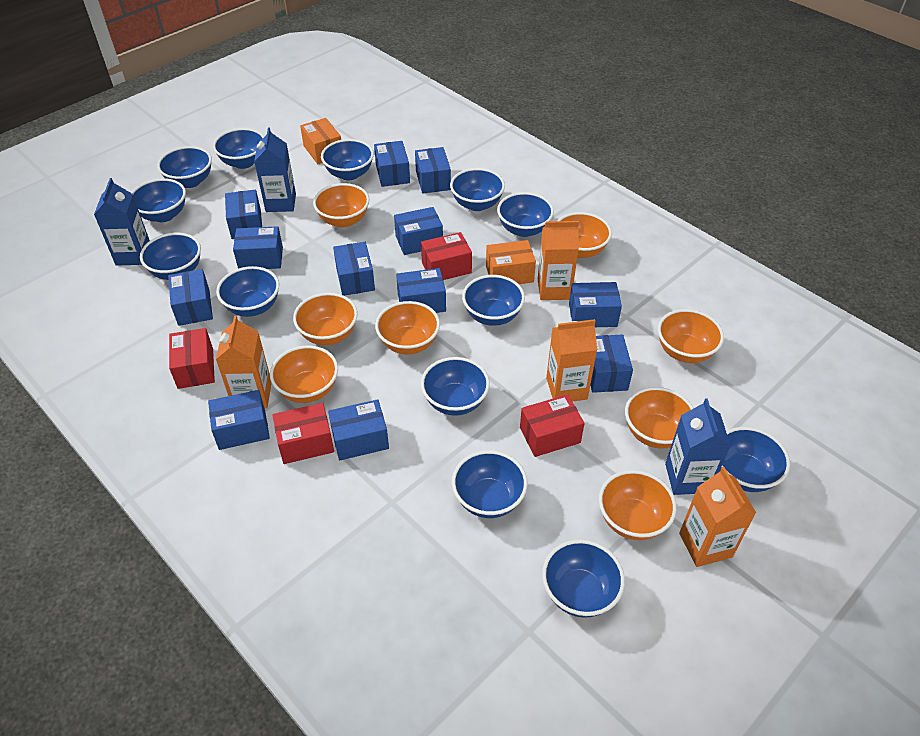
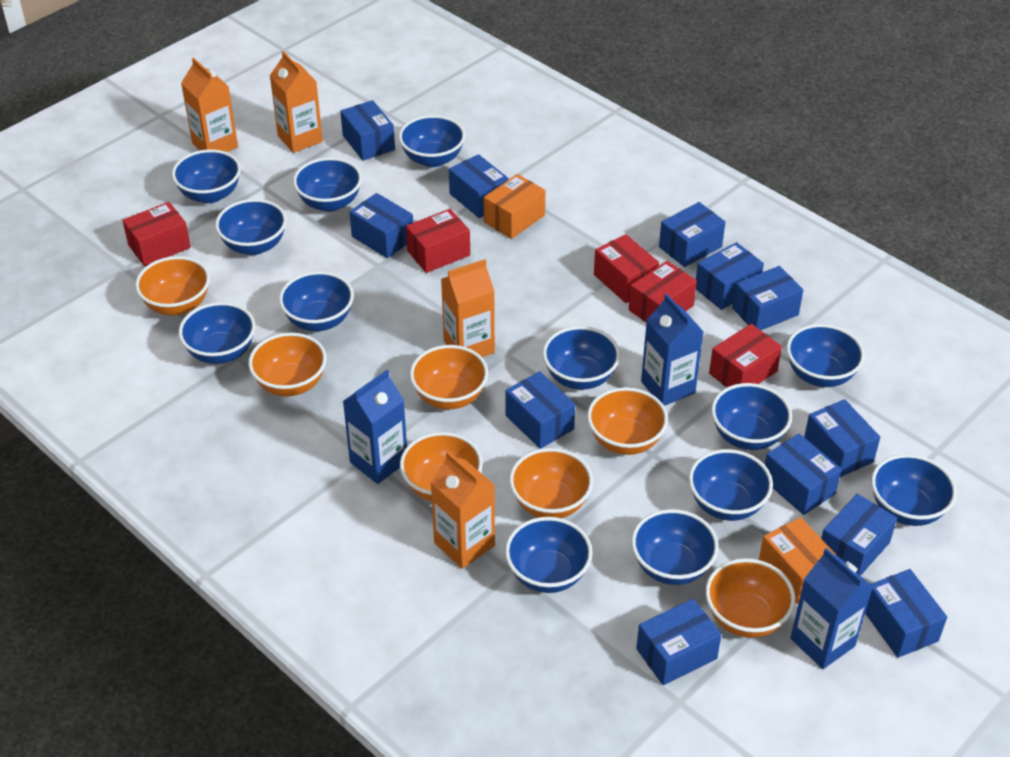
orange bowl: 8 -> 7
red box: 4 -> 5

